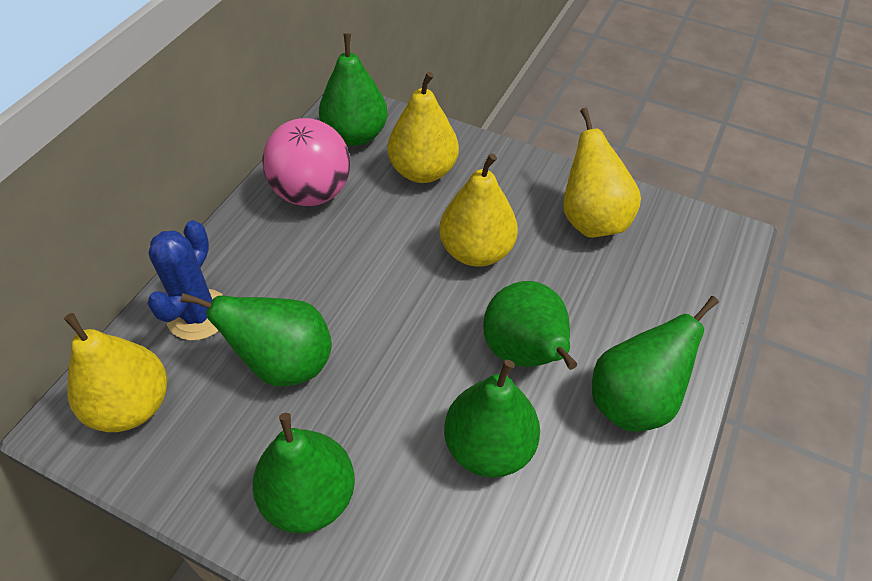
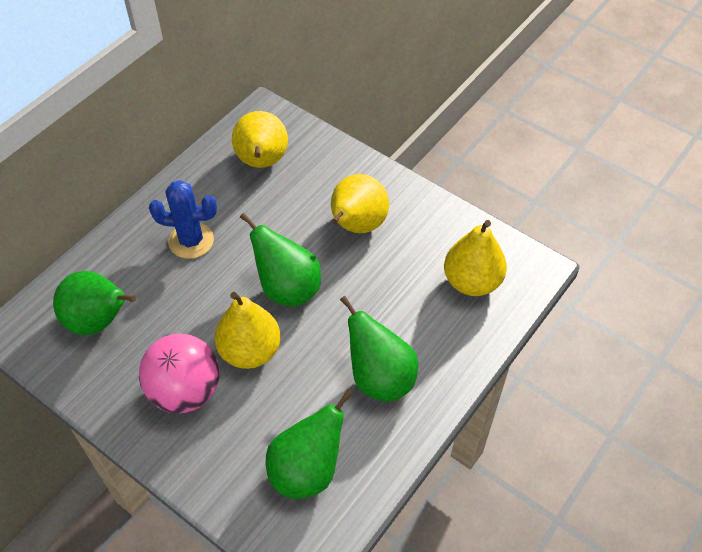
green pear: 6 -> 4

